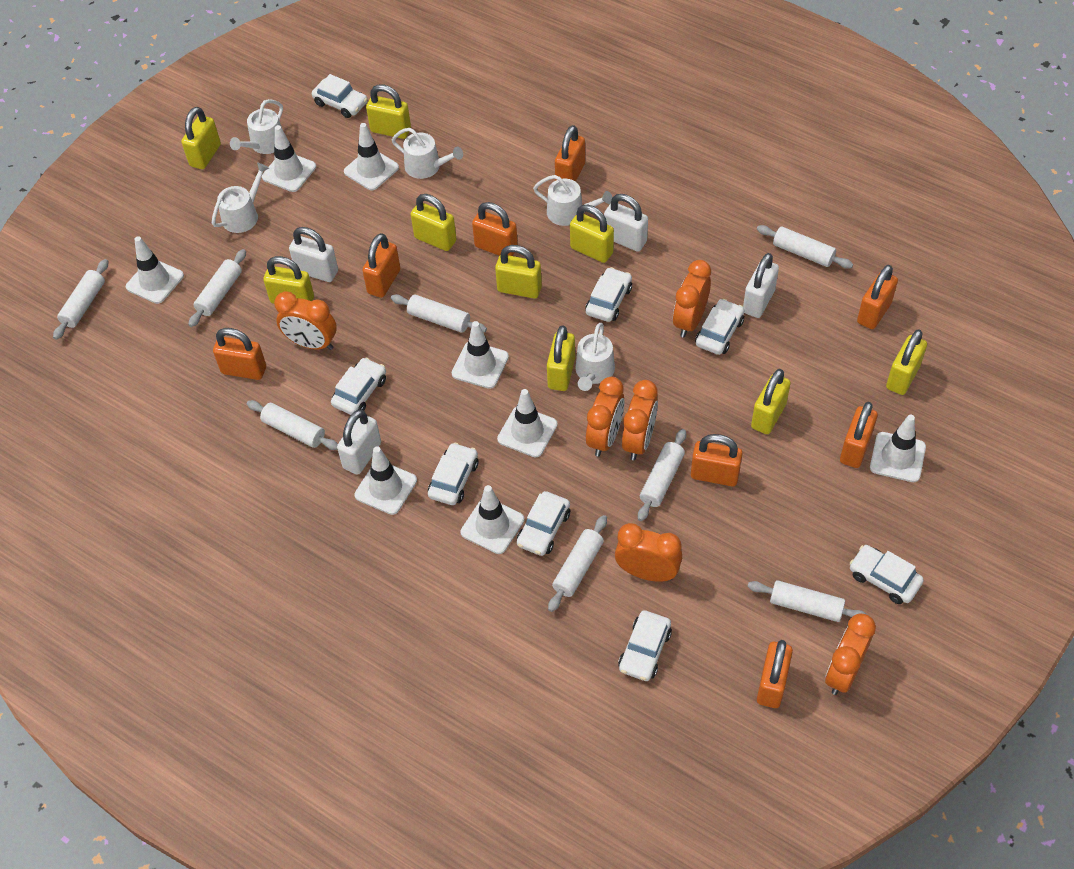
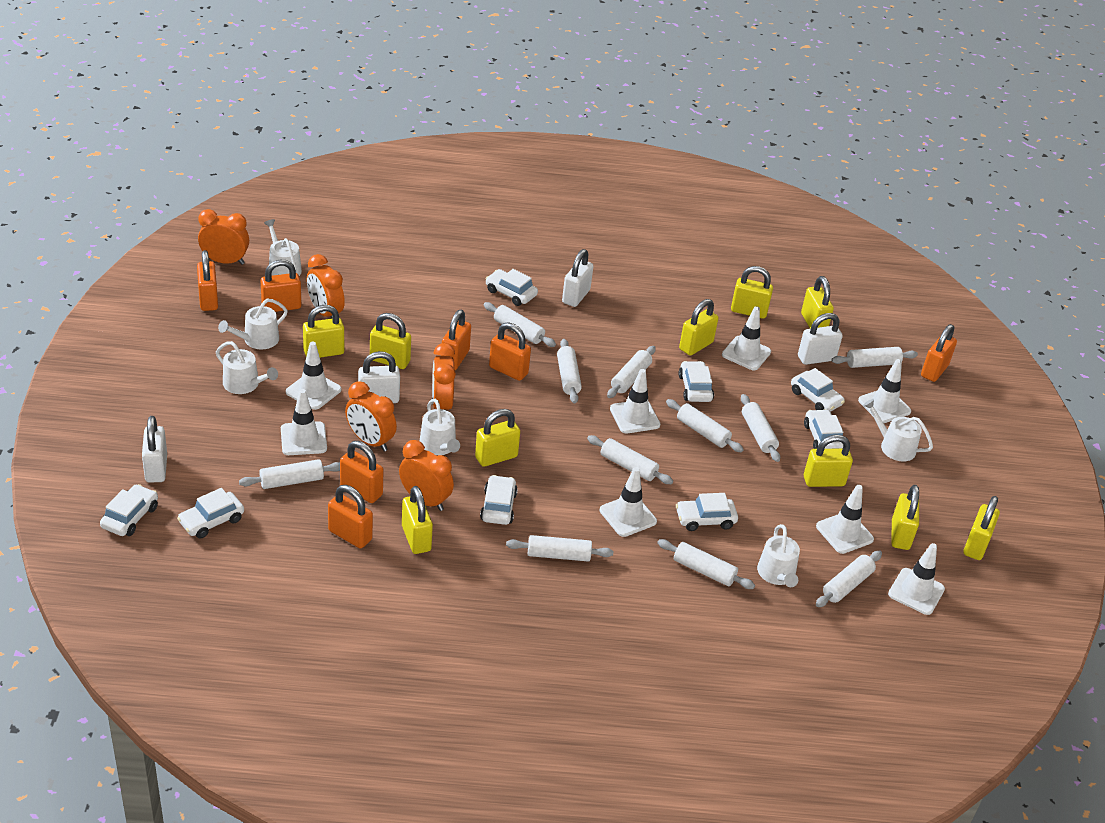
orange clock: 6 -> 5
orange padlock: 8 -> 7
white rolling pin: 8 -> 11
white watering can: 5 -> 6
yellow padlock: 9 -> 10

